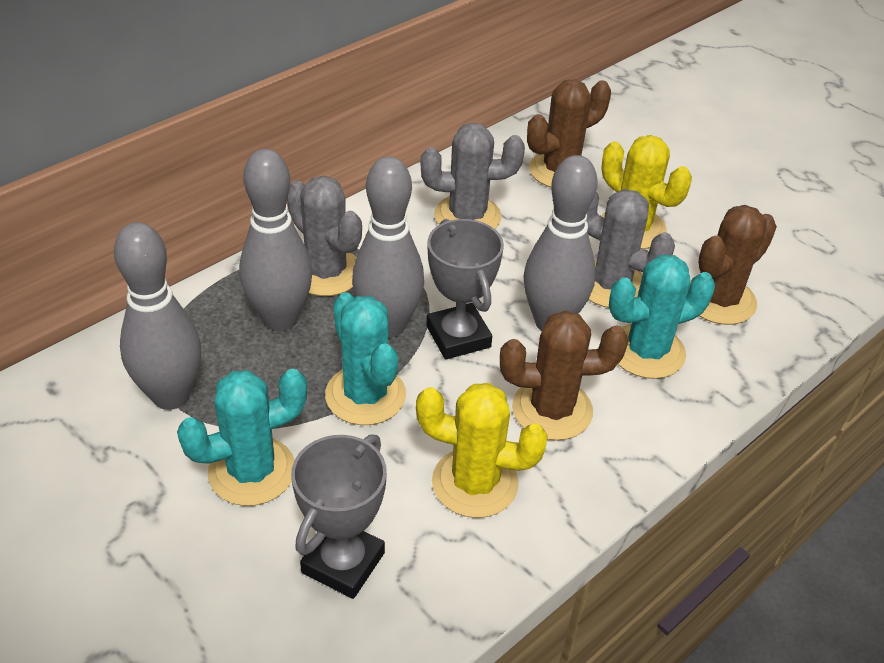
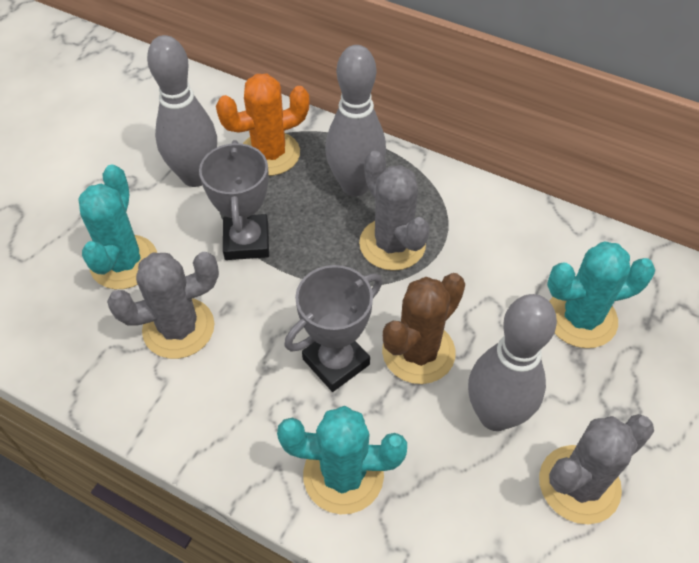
brown cactus: 3 -> 1
grey bowling pin: 4 -> 3
orange cactus: 0 -> 1
yellow cactus: 2 -> 0

